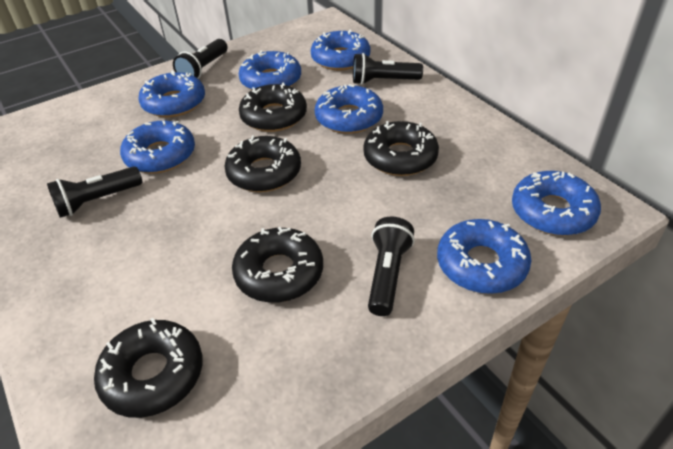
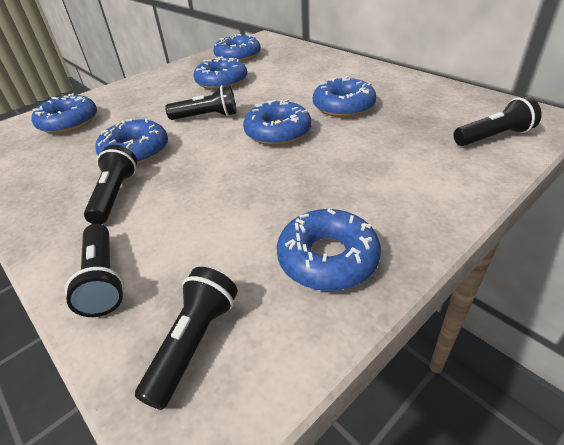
black donut: 5 -> 0
black flashlight: 4 -> 5

